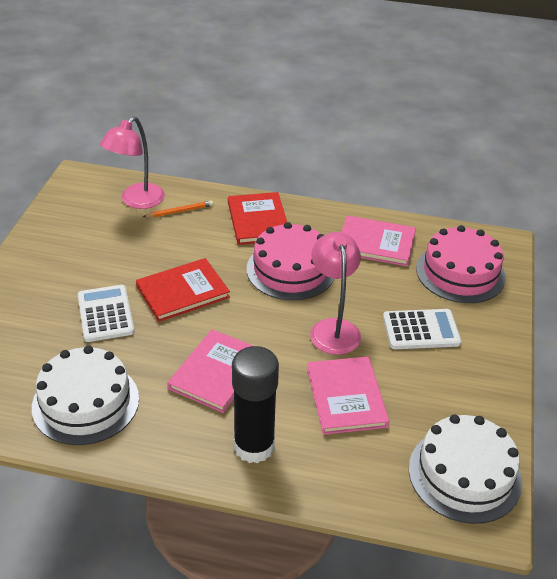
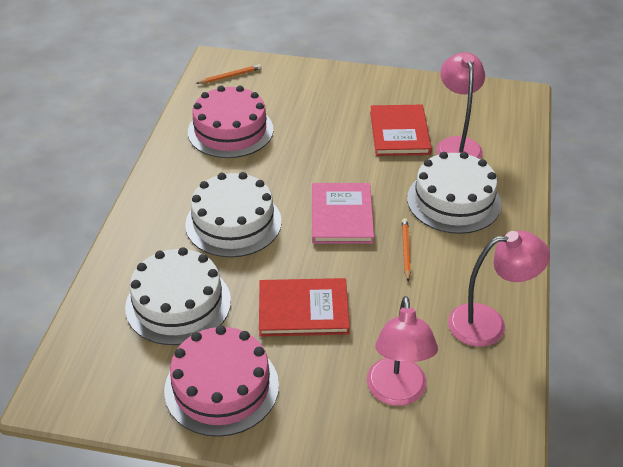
black glue stick: 1 -> 0
orange pencil: 1 -> 2
pink book: 3 -> 1
pink lamp: 2 -> 3
white cake: 2 -> 3
white calculator: 2 -> 0

